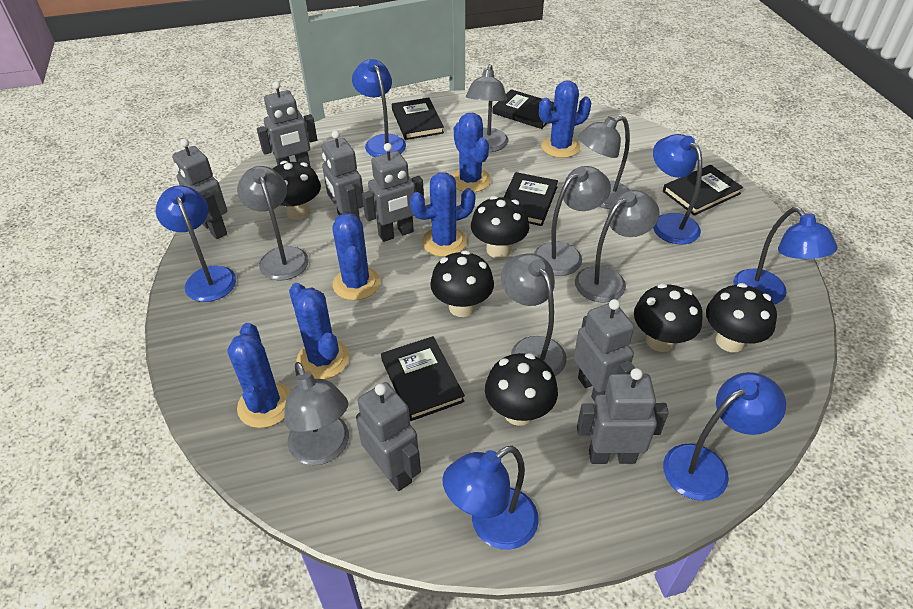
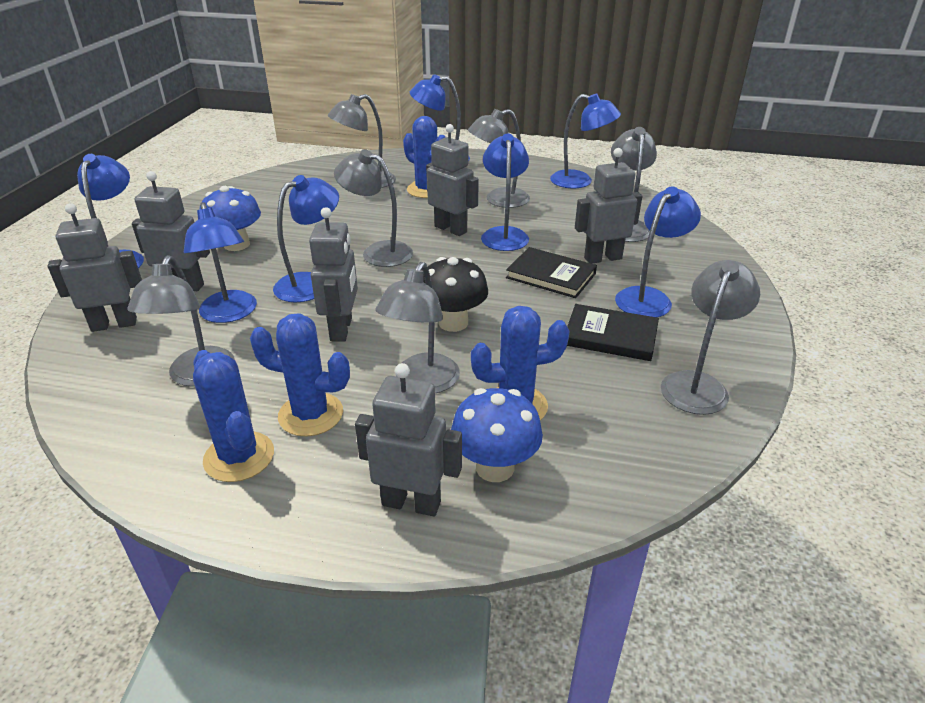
black book: 5 -> 2
black mushroom: 6 -> 1
blue cactus: 6 -> 4
blue lamp: 6 -> 7
blue mushroom: 0 -> 2
grey robot: 7 -> 6

